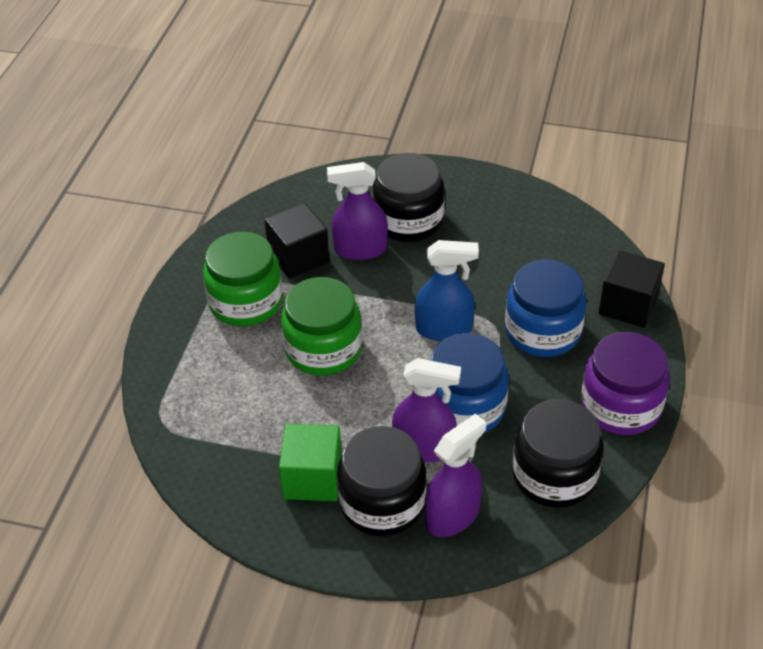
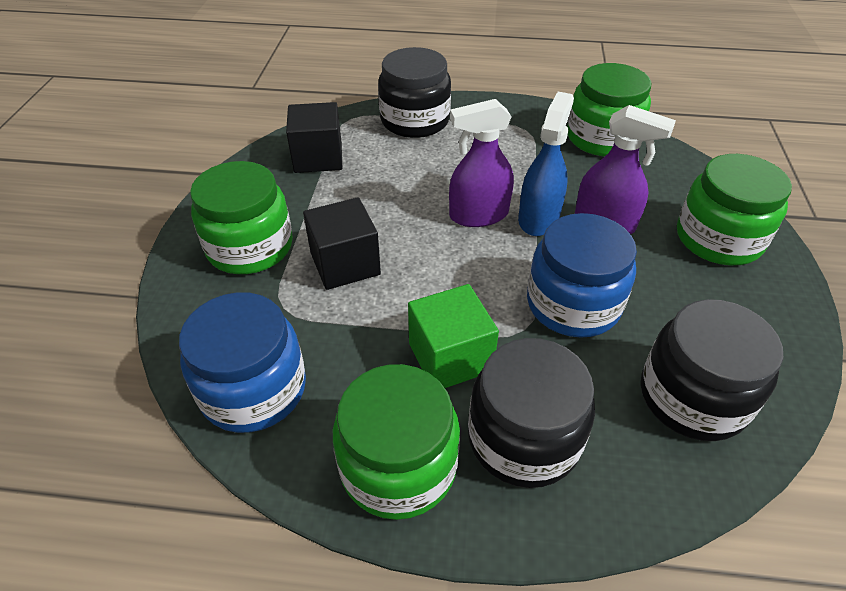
green jar: 2 -> 4
purple jar: 1 -> 0
purple spray bottle: 3 -> 2

